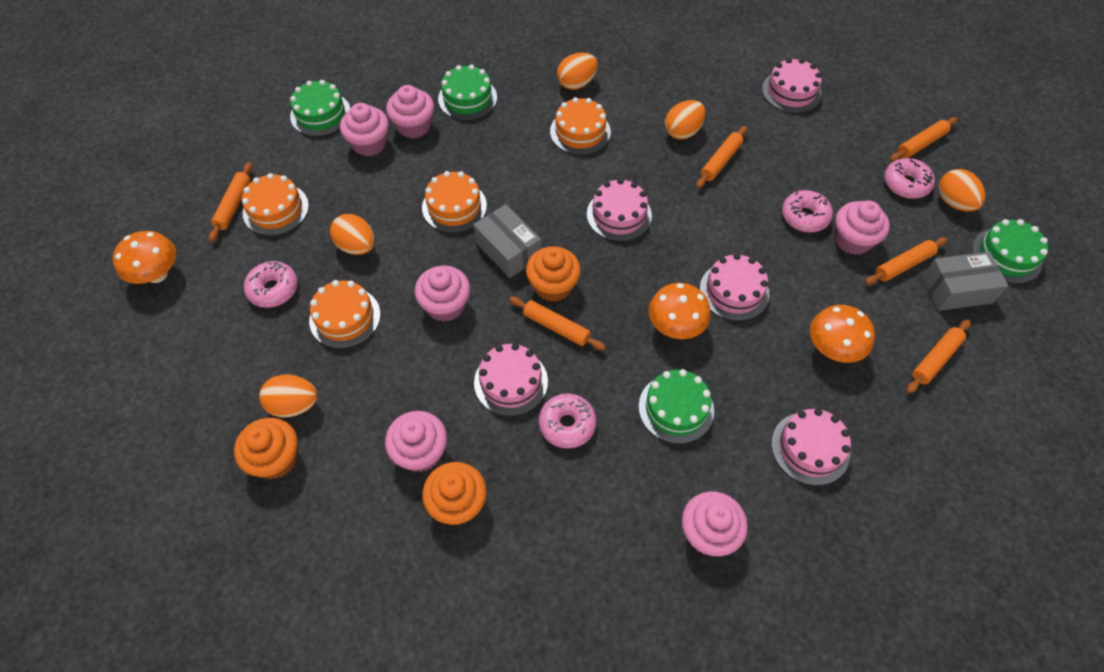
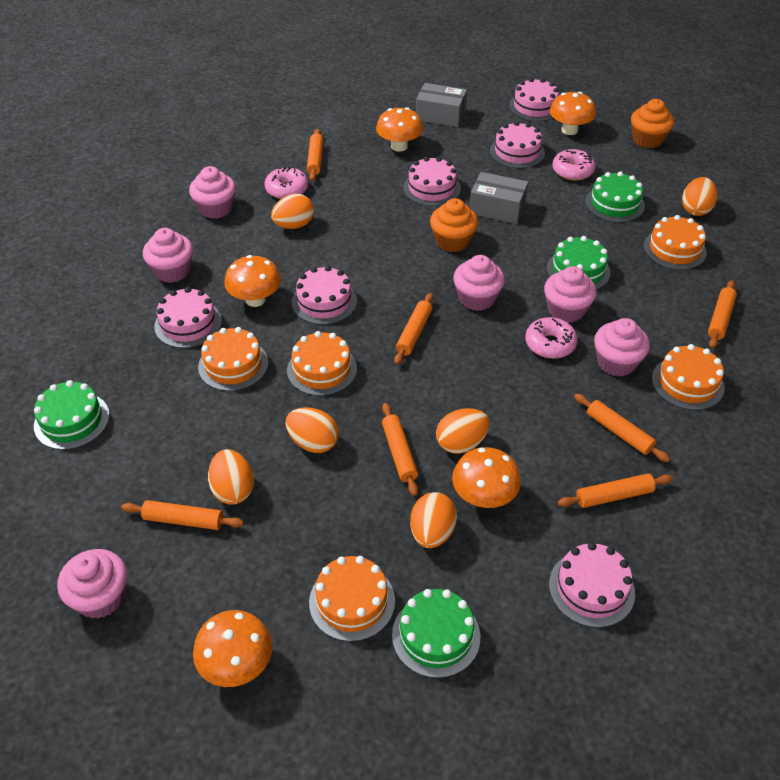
orange cake: 4 -> 5
orange cupcake: 3 -> 2
orange egg: 5 -> 6
orange mushroom: 3 -> 5
orange rolling pin: 6 -> 7
pink cake: 5 -> 6
pink donut: 4 -> 3

